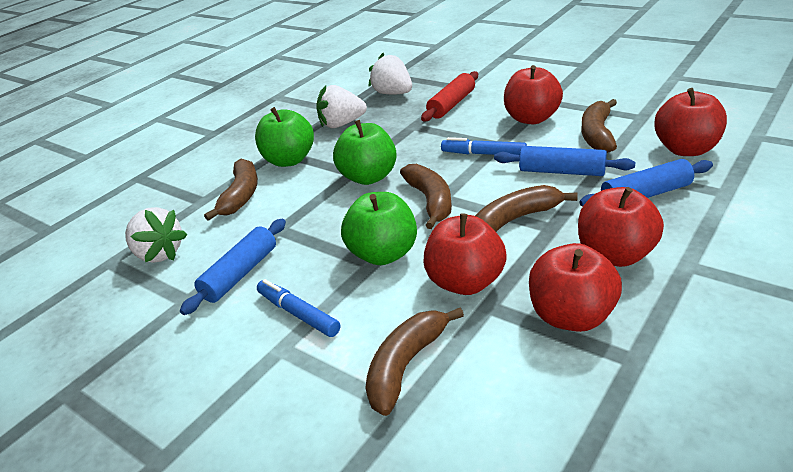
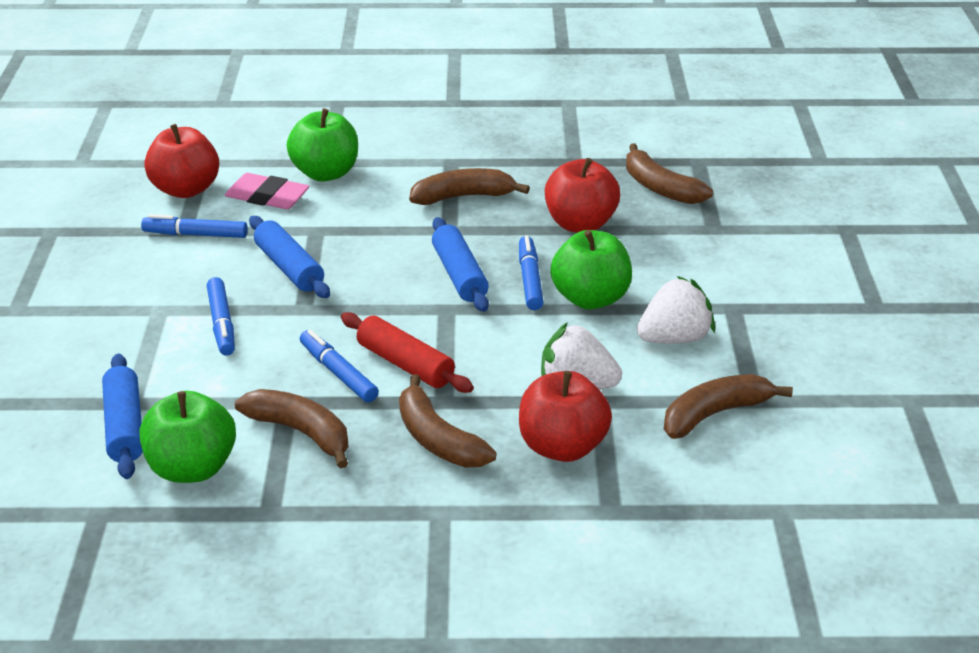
blue marker: 2 -> 4
pink eraser: 0 -> 1
red apple: 5 -> 3
white strawberry: 3 -> 2

